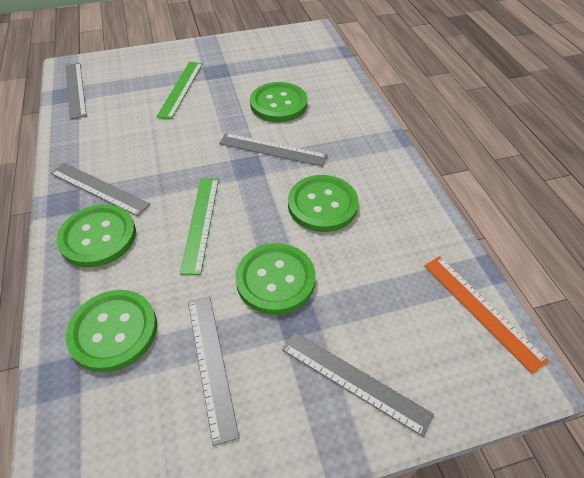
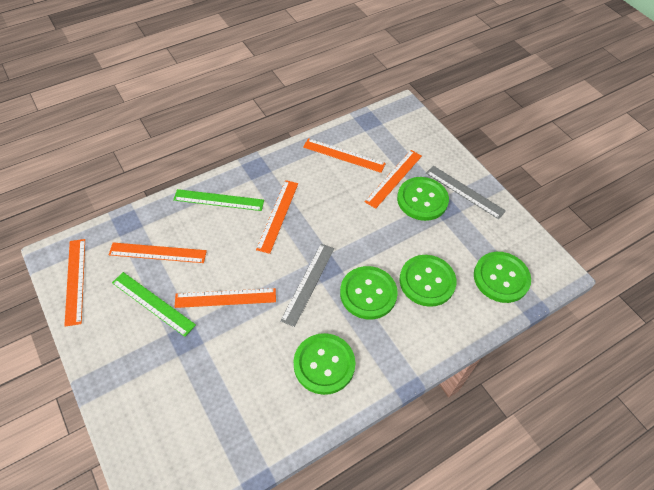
grey ruler: 5 -> 2
orange ruler: 1 -> 6

